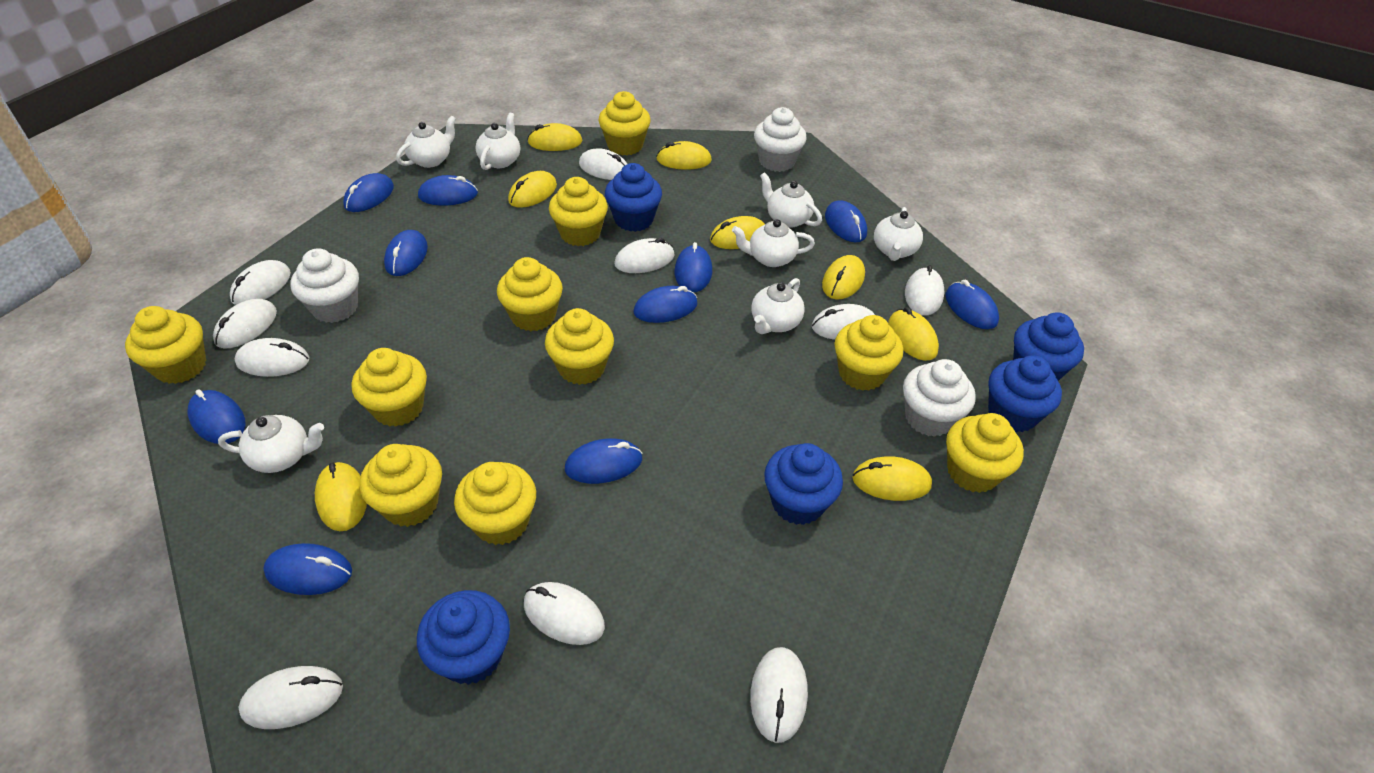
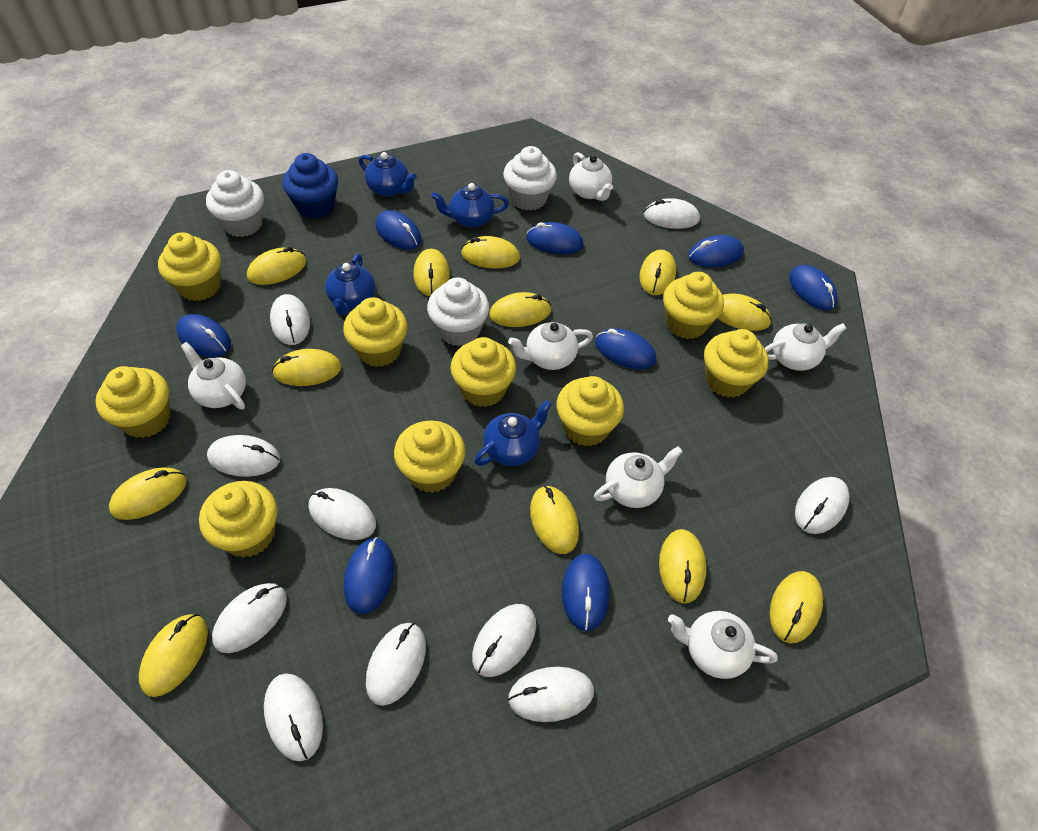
blue cupcake: 5 -> 1
blue mouse: 10 -> 8
blue teapot: 0 -> 4
white teapot: 7 -> 6
yellow cupcake: 10 -> 9
yellow mouse: 8 -> 12

